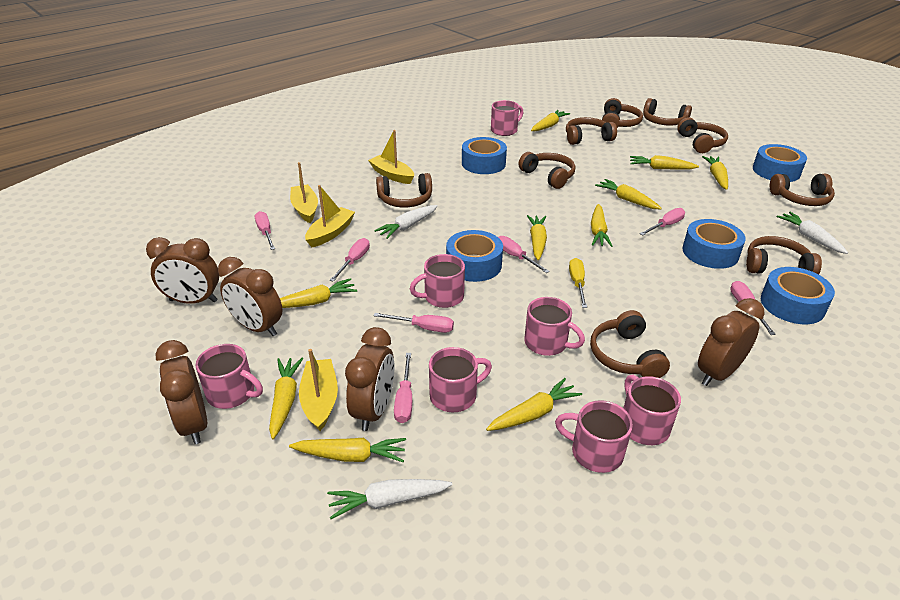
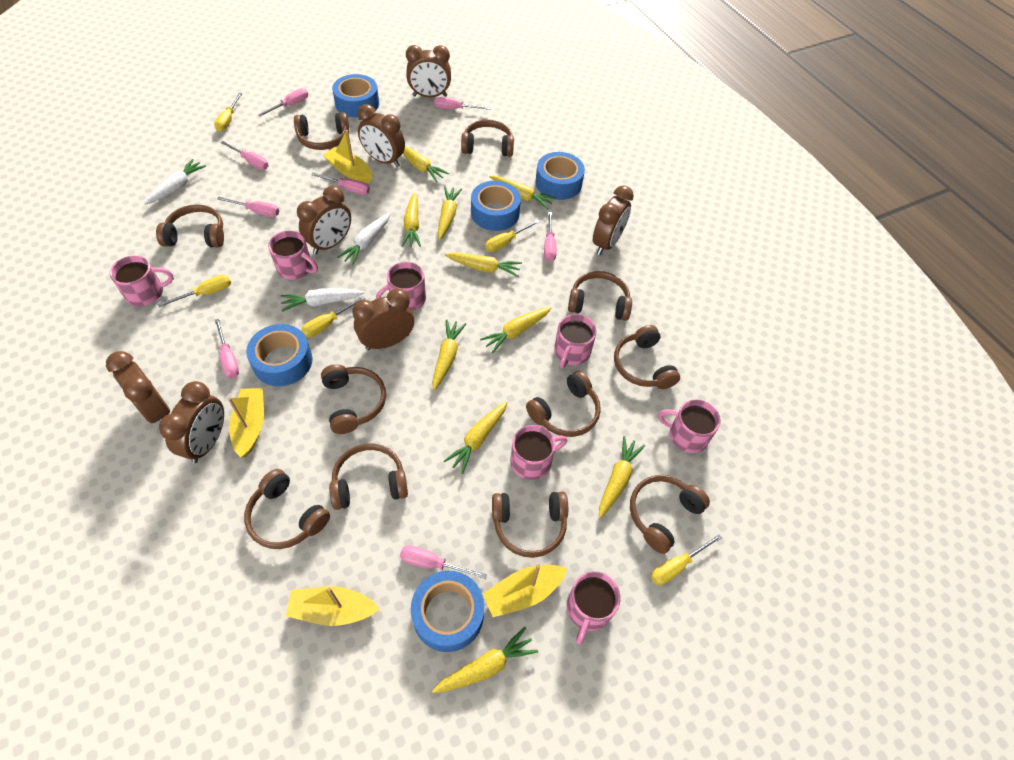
brown clock: 5 -> 7
brown headphones: 9 -> 11
pink screwdriver: 7 -> 8
yellow screwdriver: 1 -> 5

